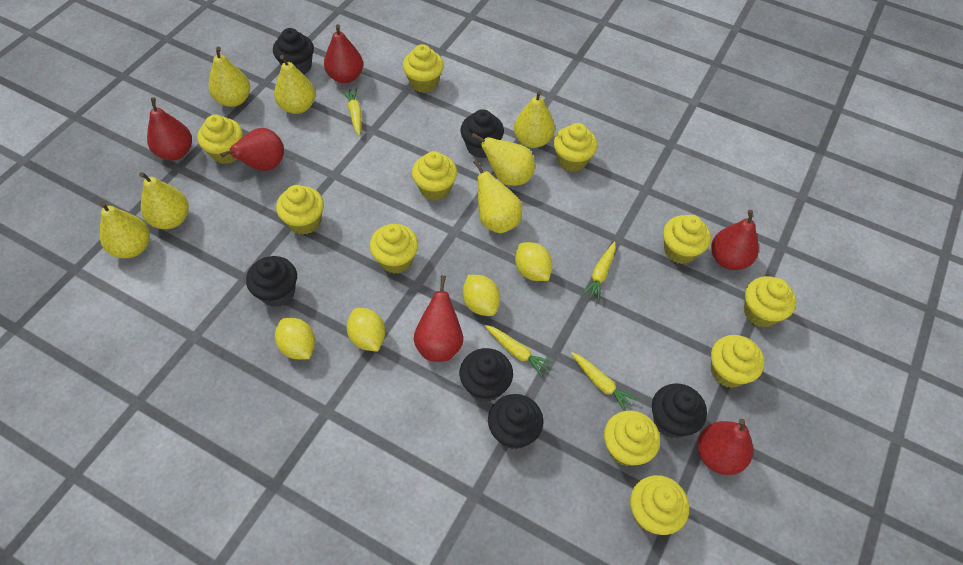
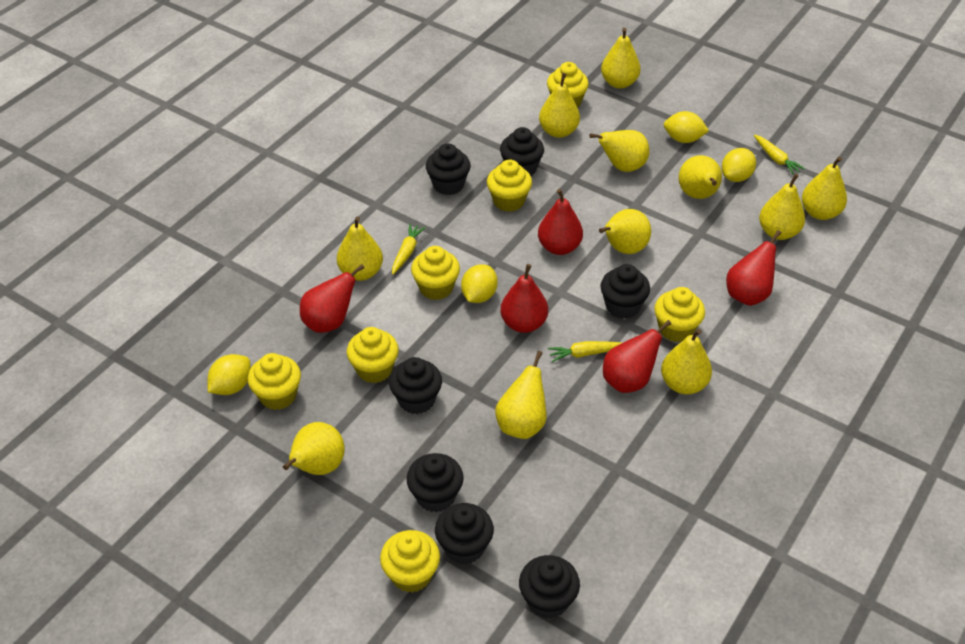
black cupcake: 6 -> 7
red pear: 6 -> 5
yellow carrot: 4 -> 3
yellow cupcake: 11 -> 7
yellow pear: 7 -> 11

